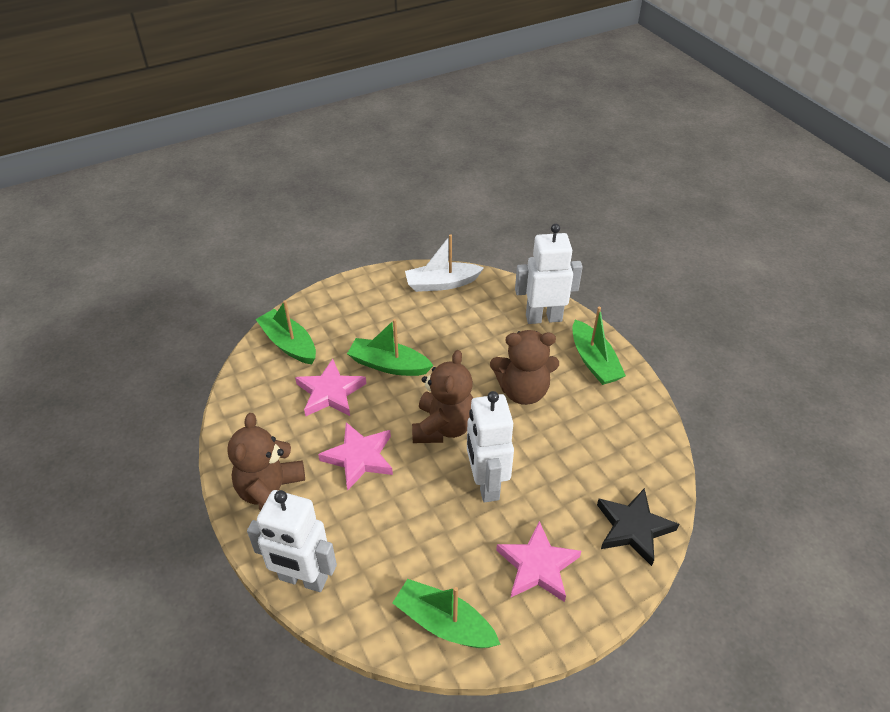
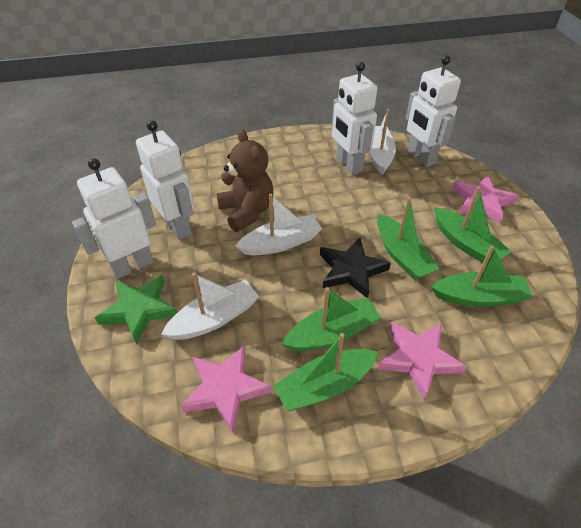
brown teddy bear: 3 -> 1
green boat: 4 -> 5
green star: 0 -> 1
white boat: 1 -> 3
white robot: 3 -> 4

